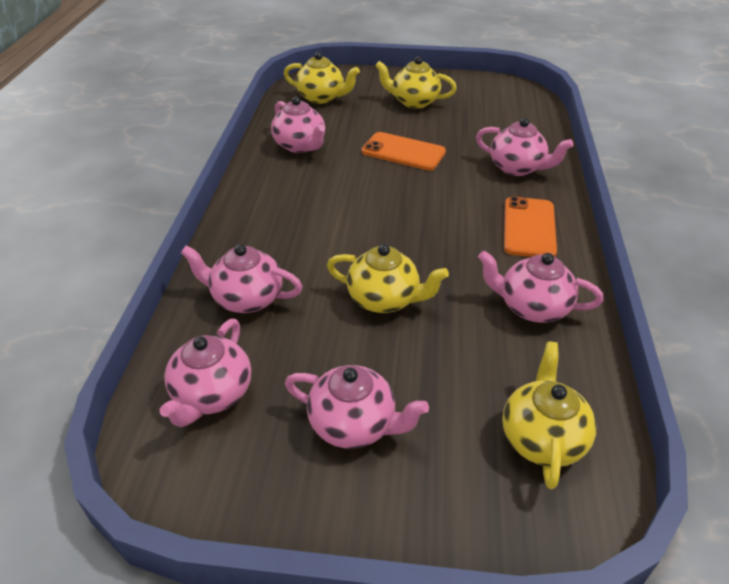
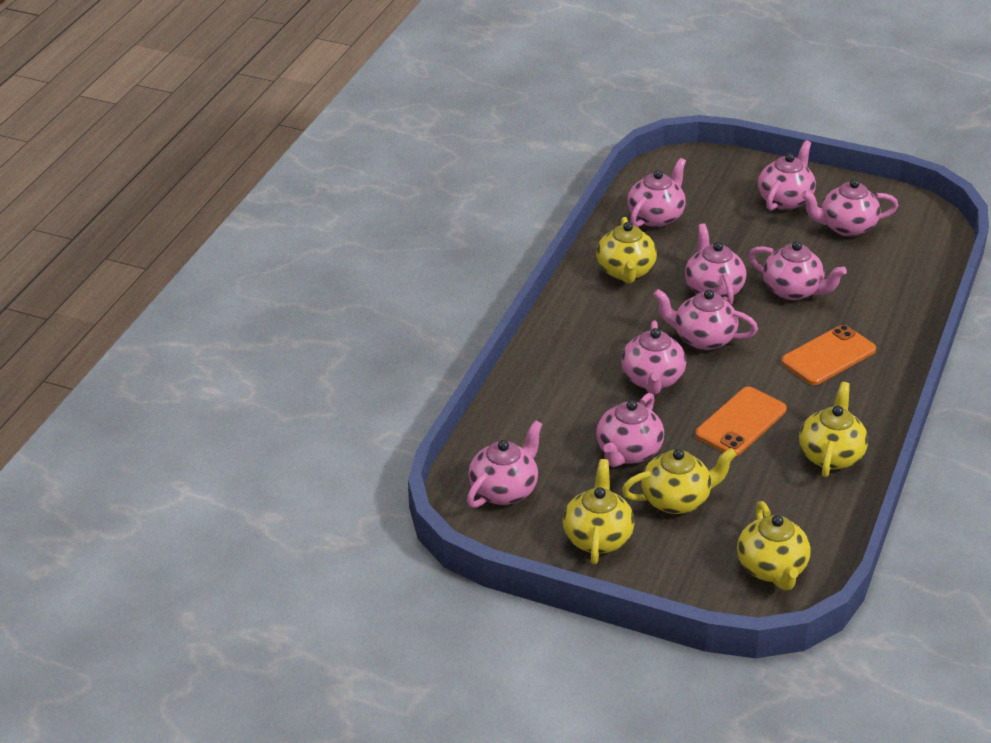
pink teapot: 6 -> 9
yellow teapot: 4 -> 5

